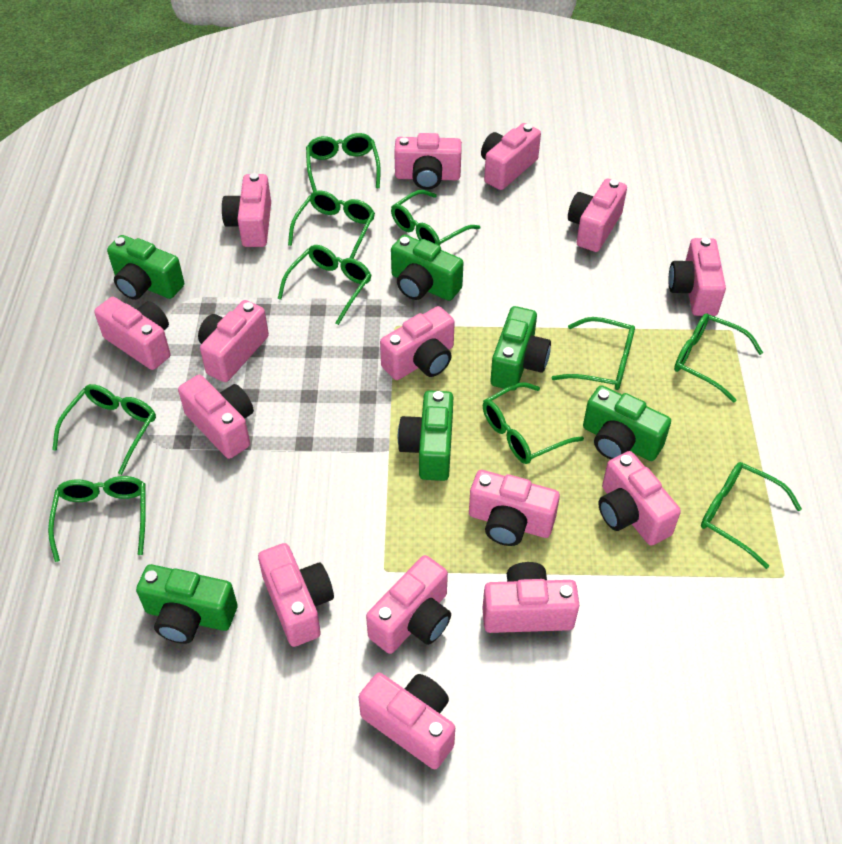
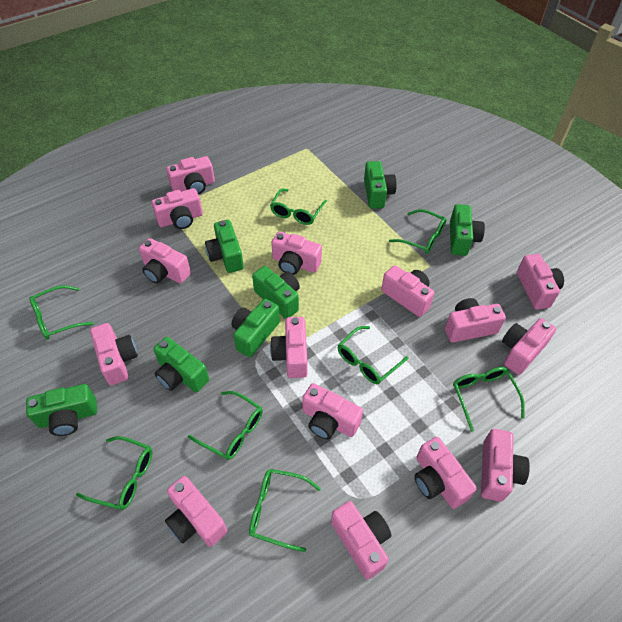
green camera: 6 -> 7
green glasses: 10 -> 8

